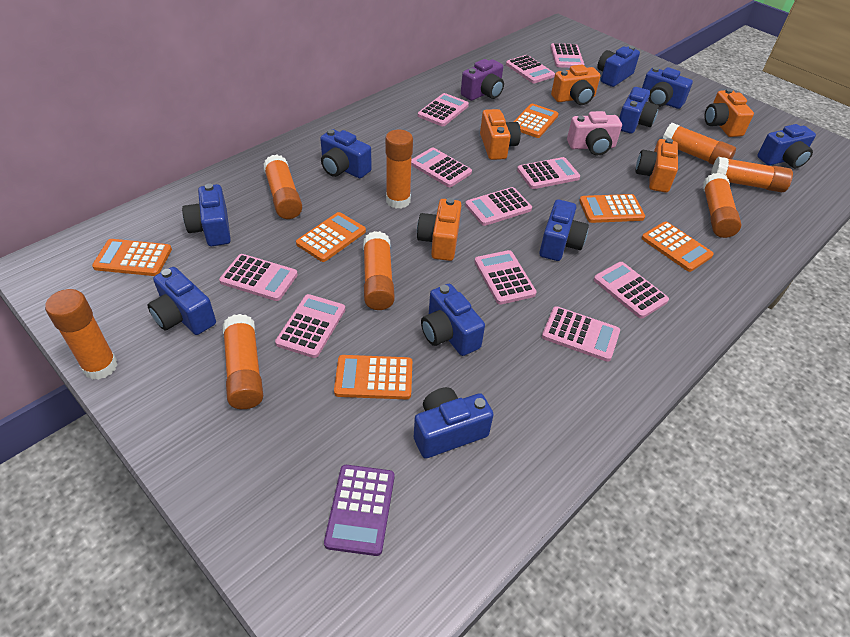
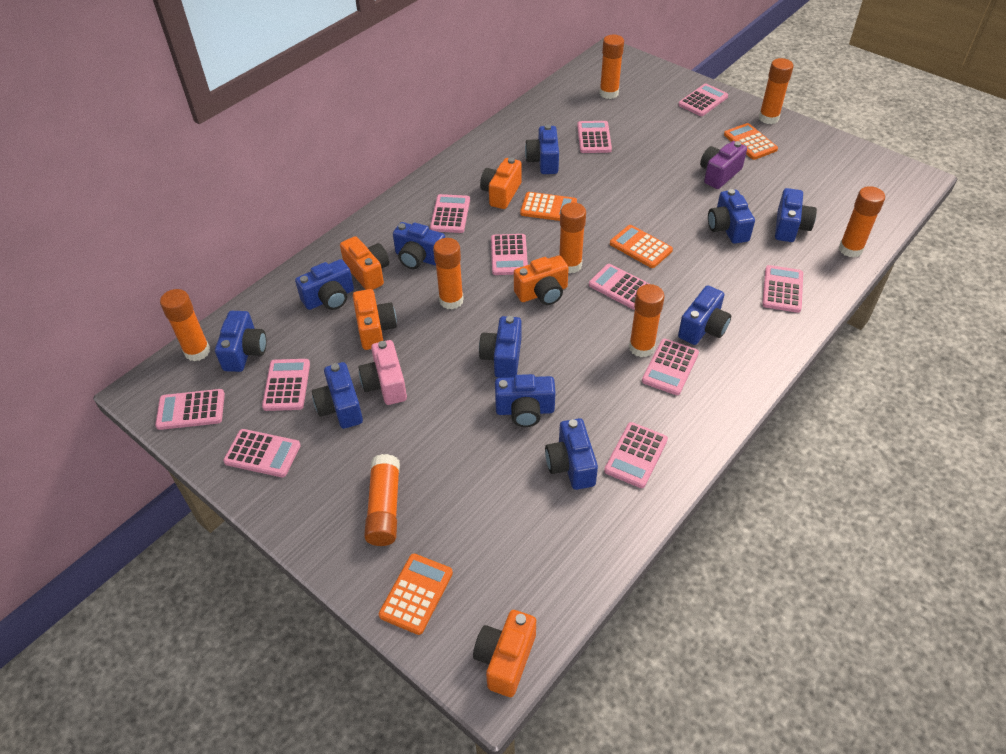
blue camera: 10 -> 11
orange calculator: 6 -> 4
purple calculator: 1 -> 0

